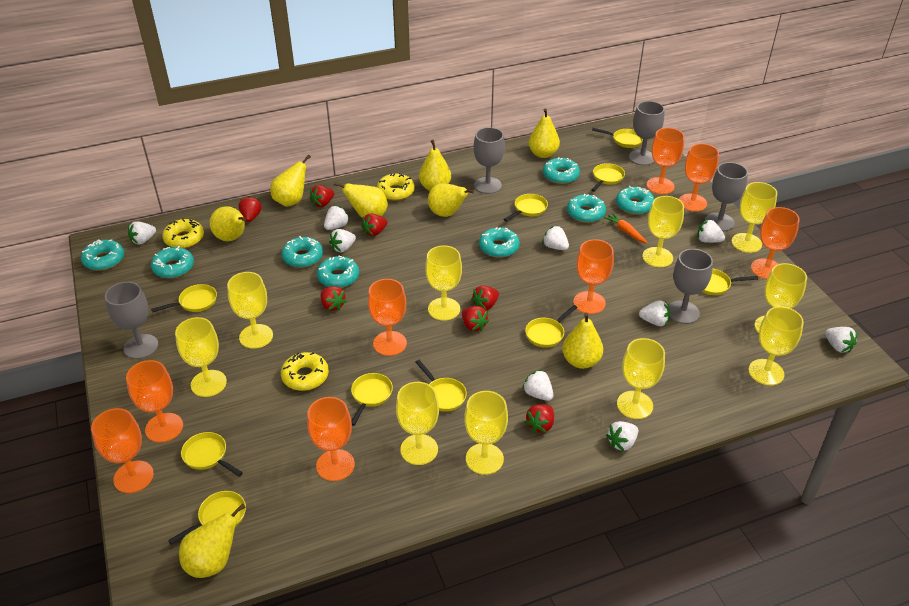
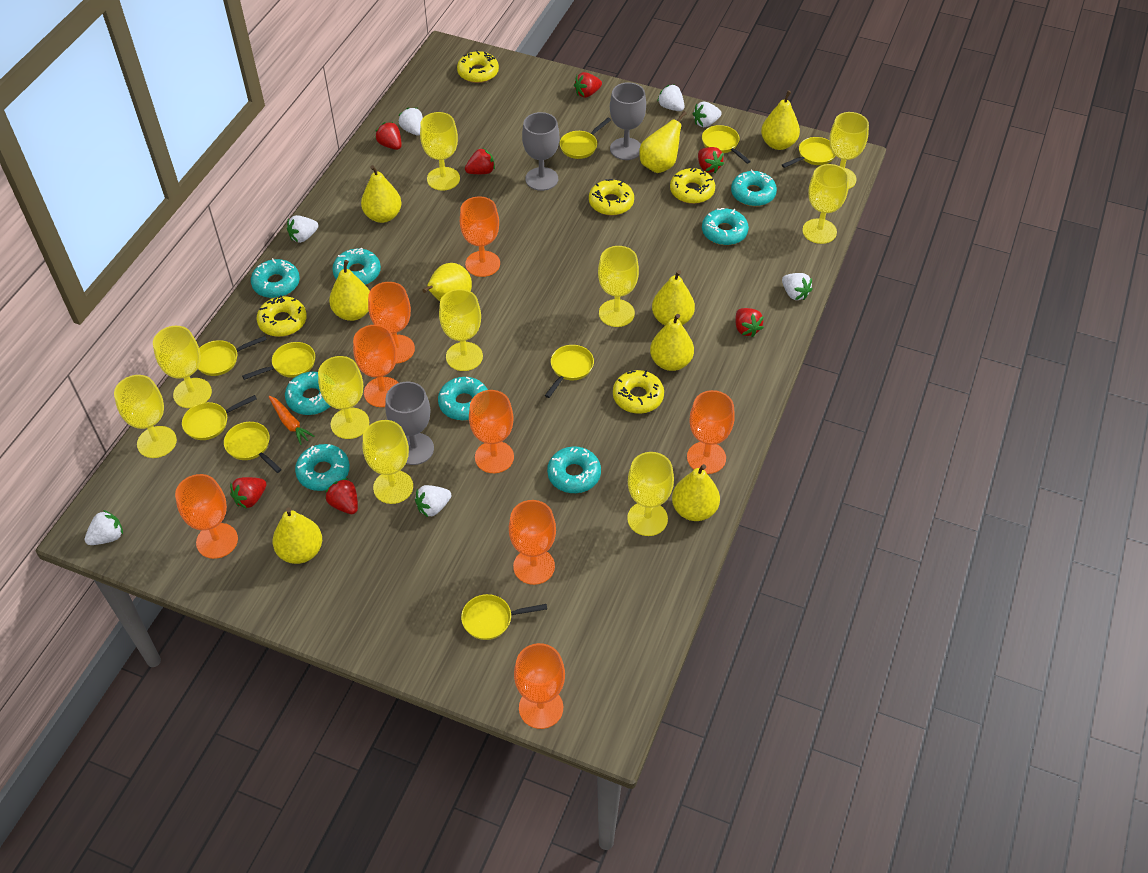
grey goblet: 5 -> 3
white strawberry: 9 -> 7
yellow donut: 3 -> 5
yellow pan: 10 -> 9
yellow pear: 8 -> 9

